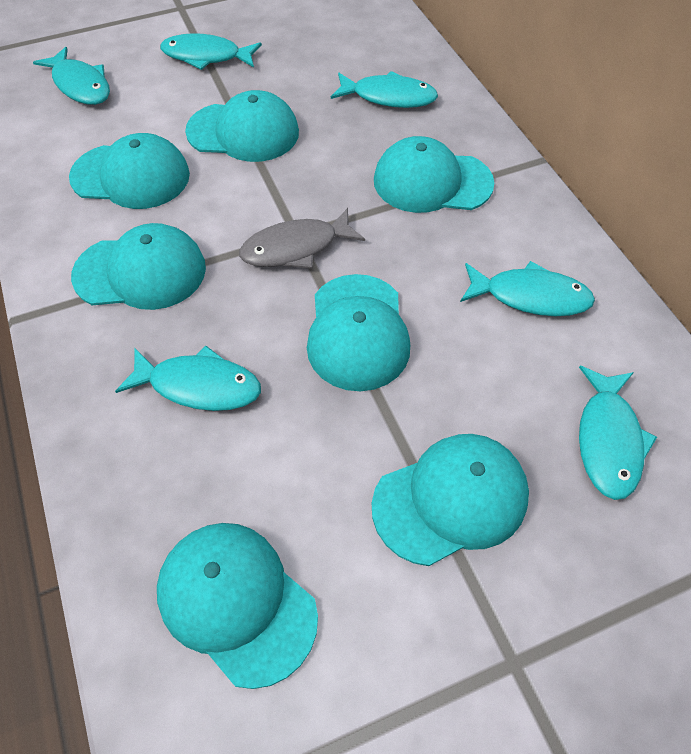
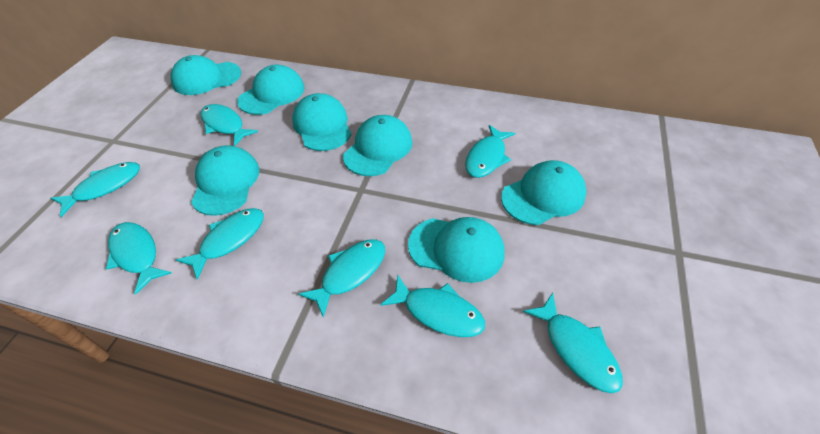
grey fish: 1 -> 0
turquoise fish: 6 -> 8

